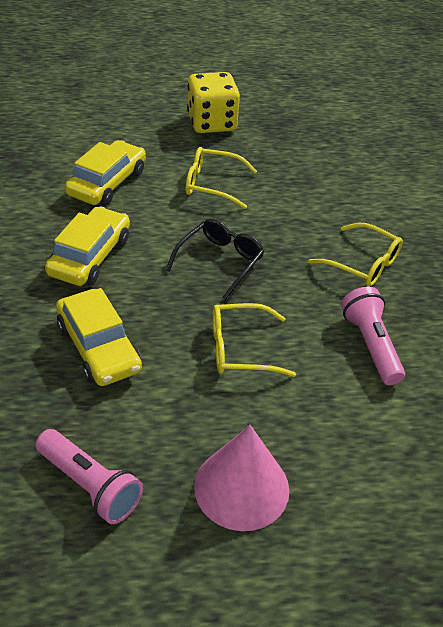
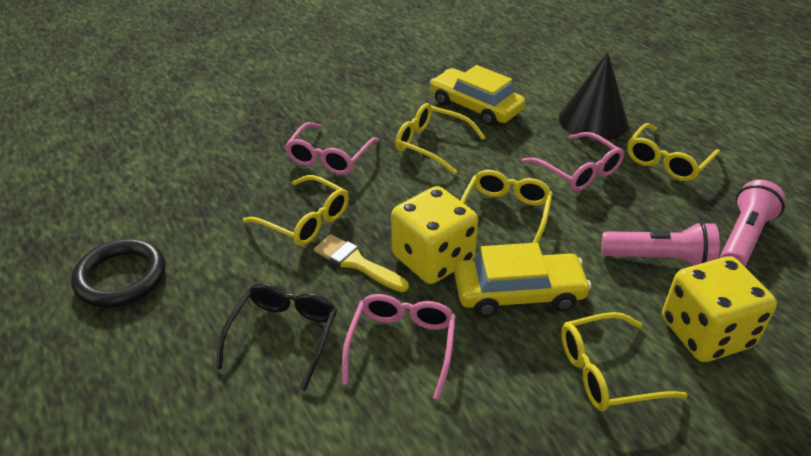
black cone: 0 -> 1
black ring: 0 -> 1
pink cone: 1 -> 0
pink glasses: 0 -> 3
yellow brush: 0 -> 1
yellow car: 3 -> 2
yellow dice: 1 -> 2
yellow glasses: 3 -> 5

